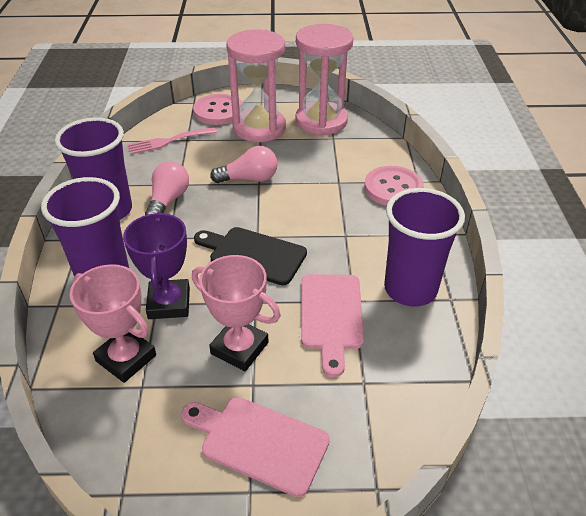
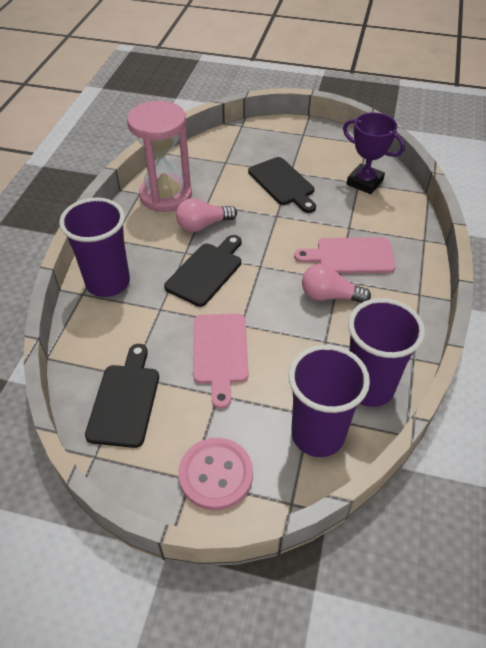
black cutting board: 1 -> 3
pink button: 2 -> 1
pink fork: 1 -> 0
pink hourglass: 2 -> 1
pink trophy: 2 -> 0

